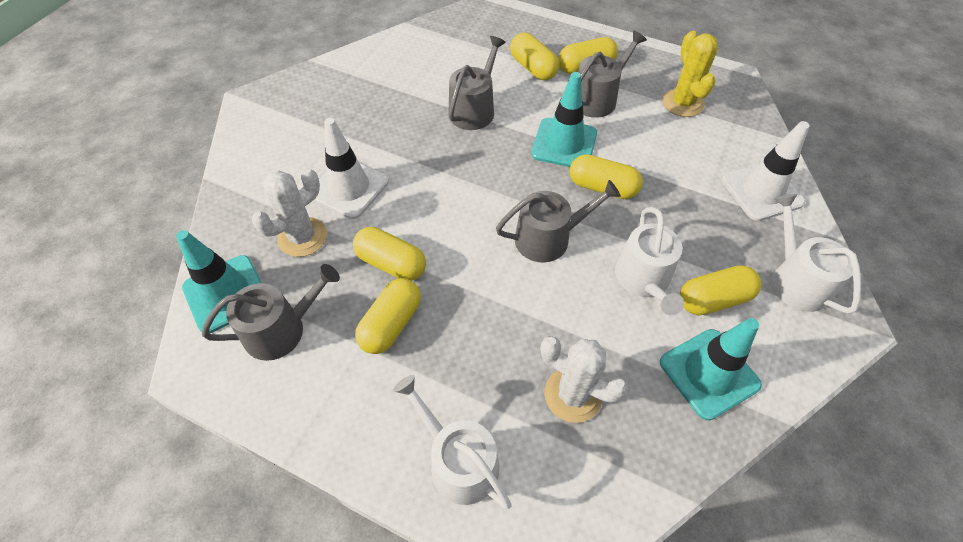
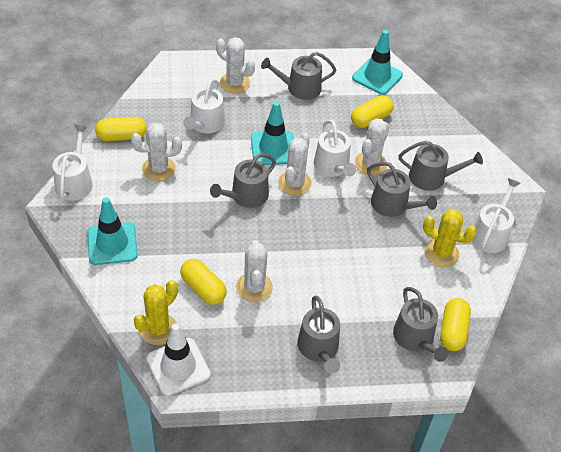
grey watering can: 4 -> 6
white cactus: 2 -> 5
white traffic cone: 2 -> 1
white watering can: 3 -> 4
yellow cactus: 1 -> 2
yellow capsule: 6 -> 4

